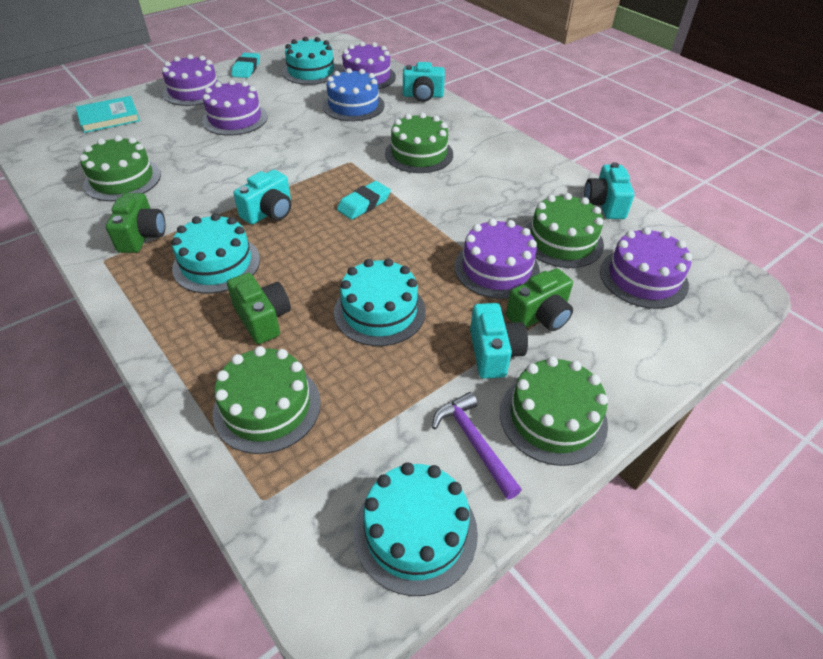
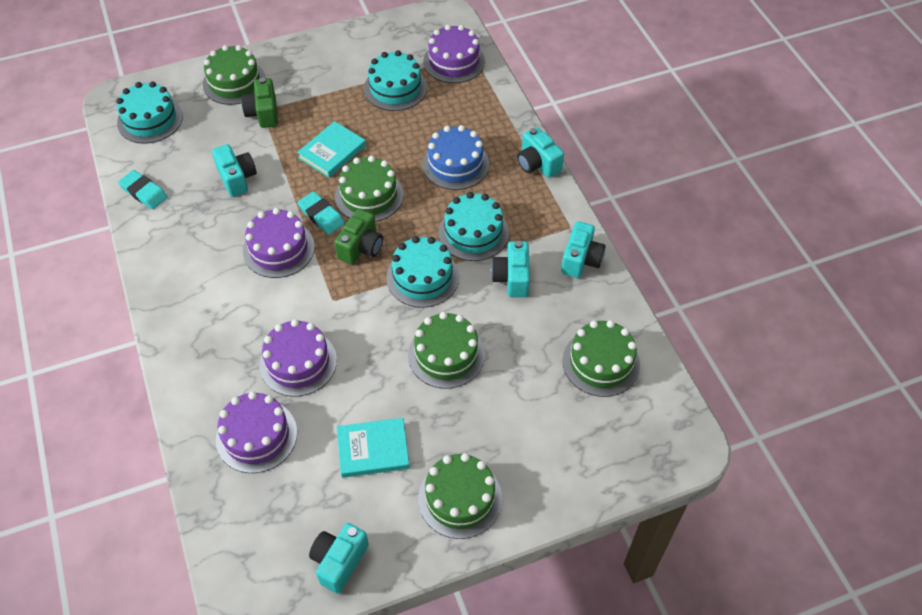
green camera: 3 -> 2
purple cake: 5 -> 4
purple hammer: 1 -> 0
turquoise book: 1 -> 2
turquoise camera: 4 -> 5

